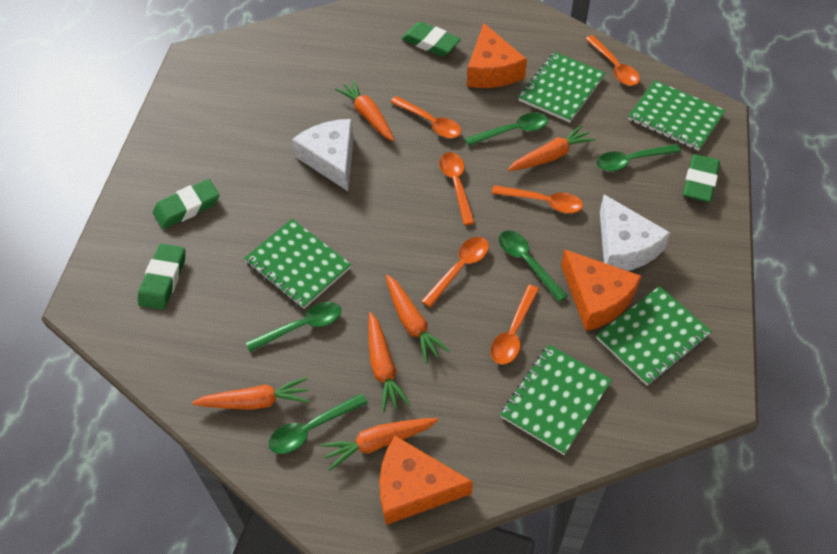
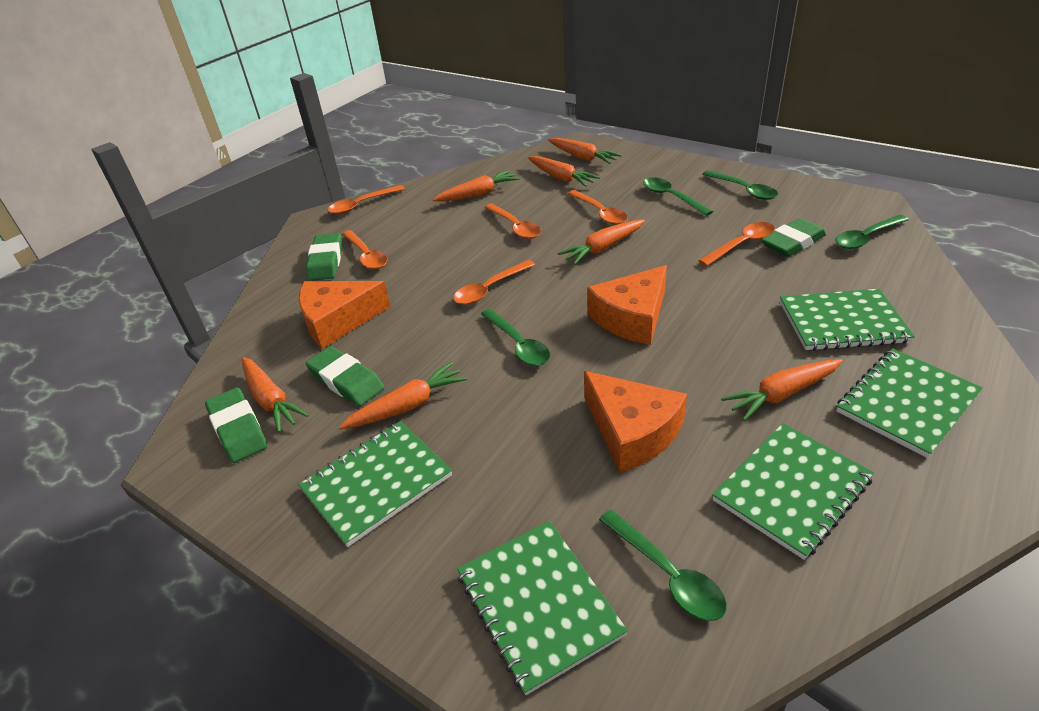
orange carrot: 6 -> 7
white cheese: 2 -> 0

